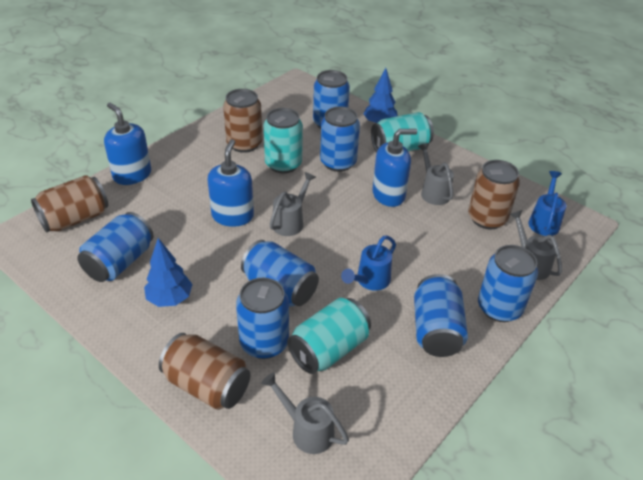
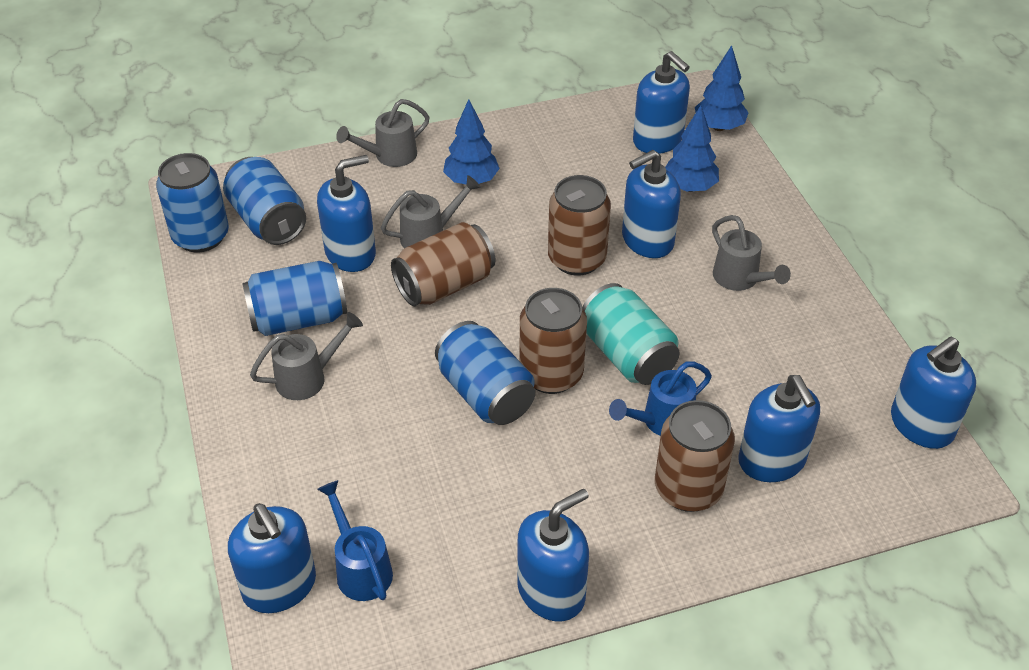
blue can: 7 -> 4
blue soap dispenser: 3 -> 7
blue tree: 2 -> 3
turquoise can: 3 -> 1

